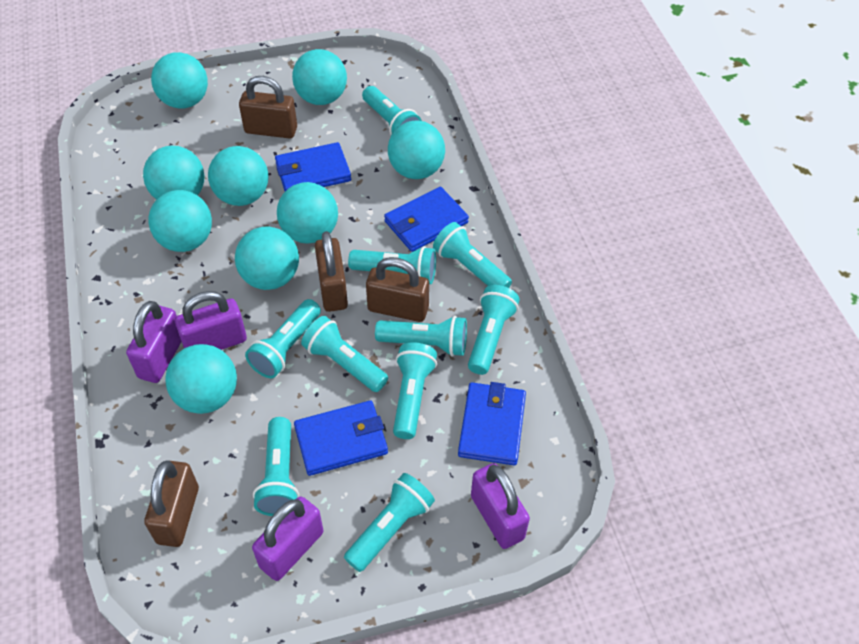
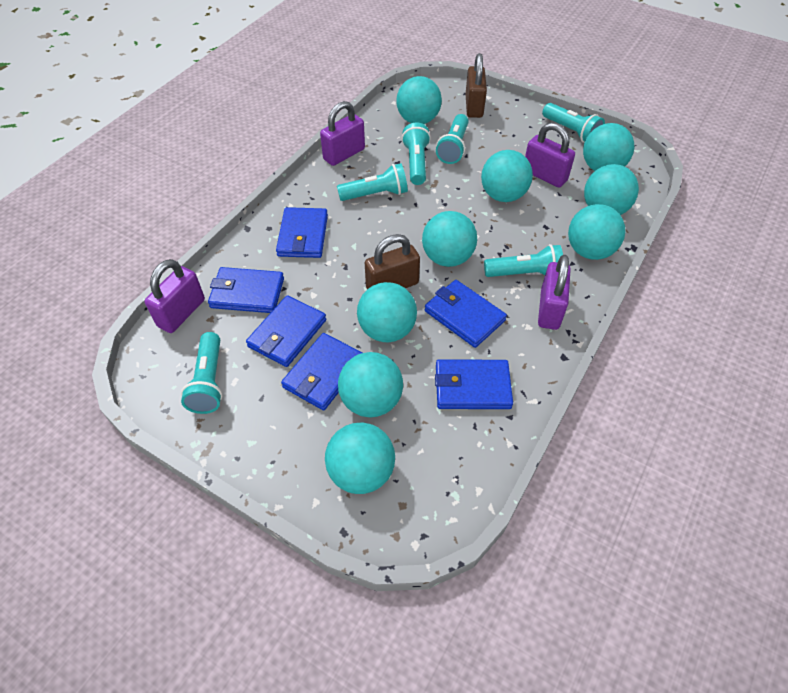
blue wallet: 4 -> 6
brown padlock: 4 -> 2
turquoise flashlight: 10 -> 6

